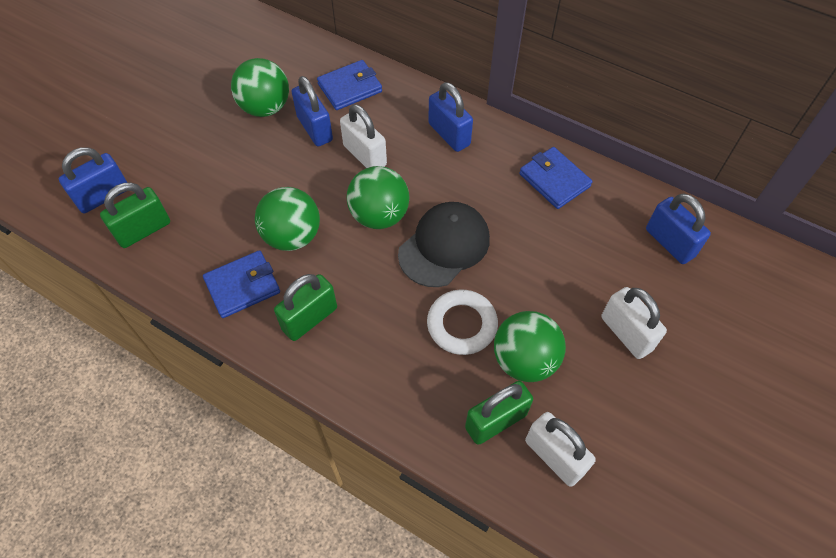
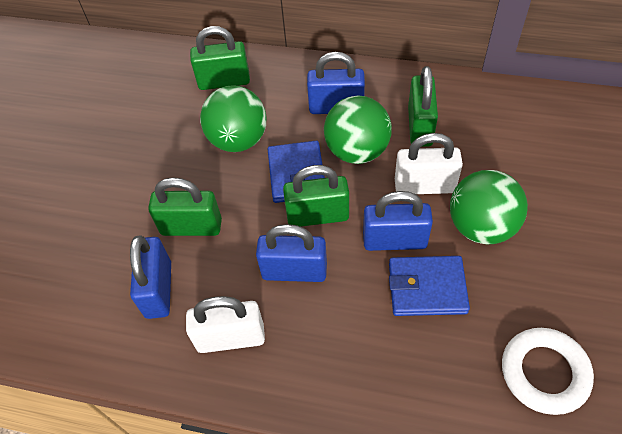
black cap: 1 -> 0
blue wallet: 3 -> 2
green ball: 4 -> 3
green padlock: 3 -> 4
white padlock: 3 -> 2

